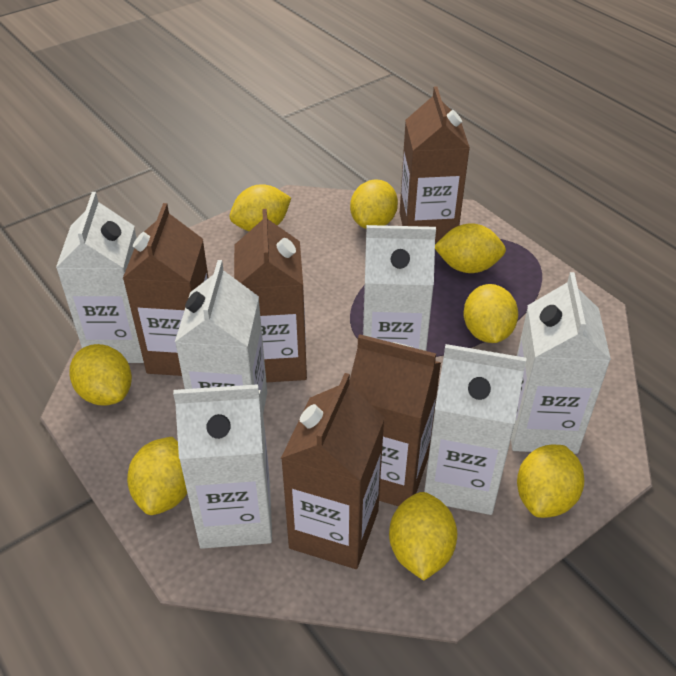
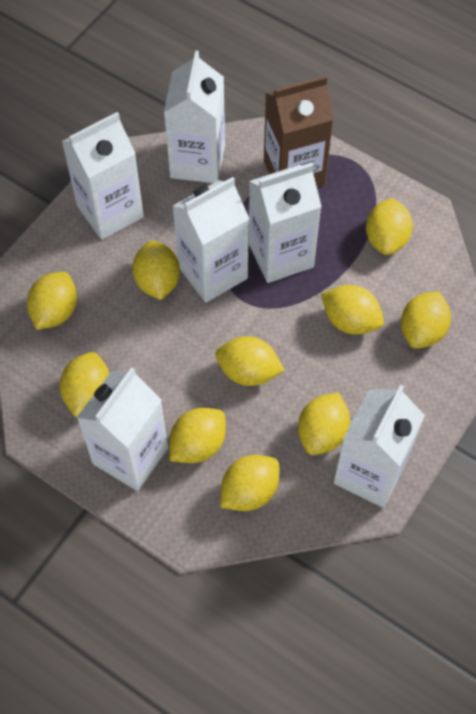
brown carton: 5 -> 1
yellow lemon: 8 -> 10

